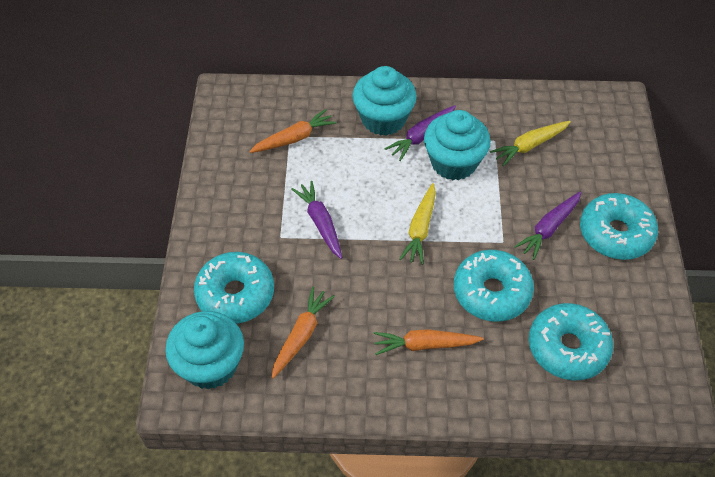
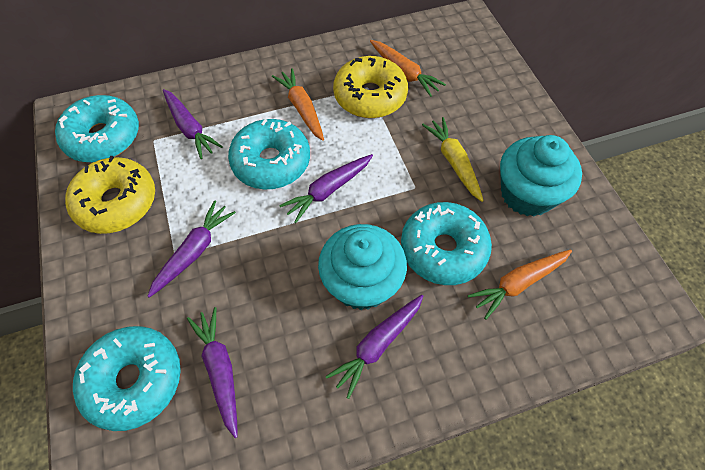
purple carrot: 3 -> 5
turquoise cupcake: 3 -> 2
yellow carrot: 2 -> 1
yellow donut: 0 -> 2

